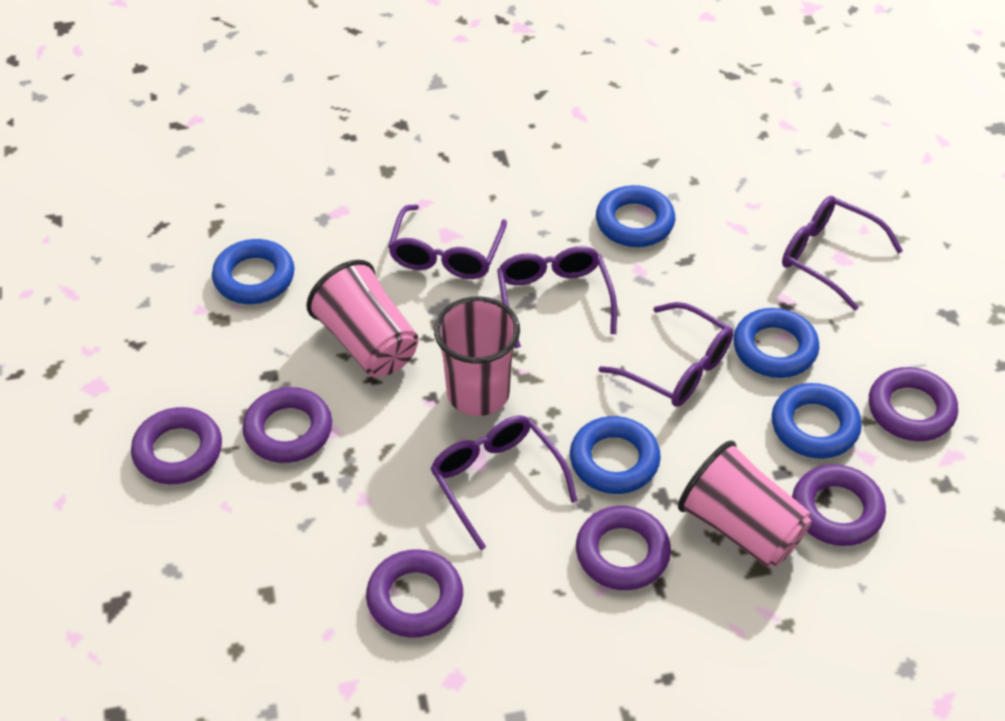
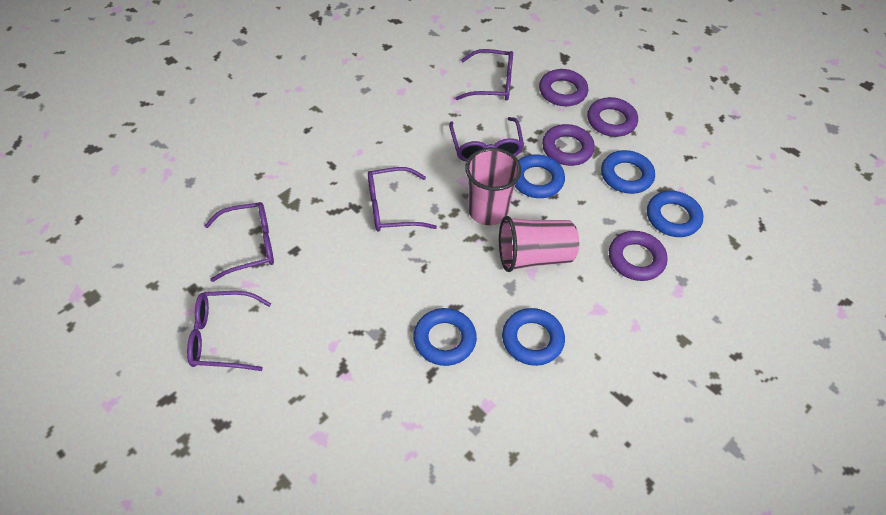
pink cup: 3 -> 2
purple ring: 6 -> 4

